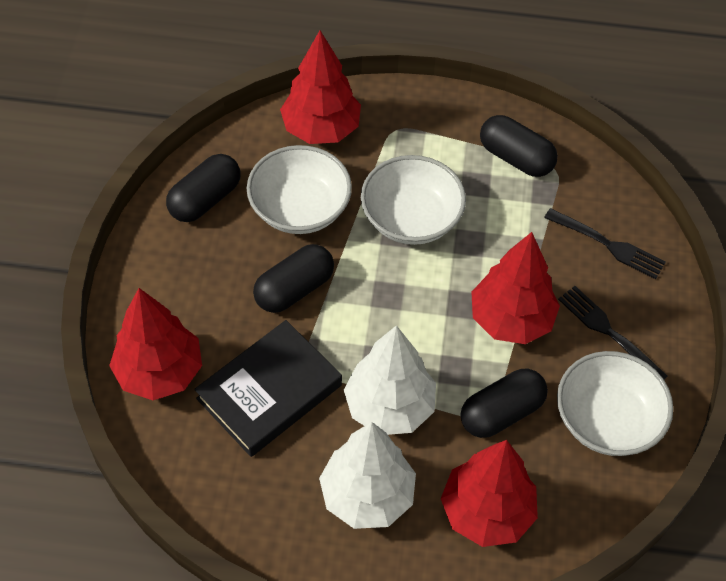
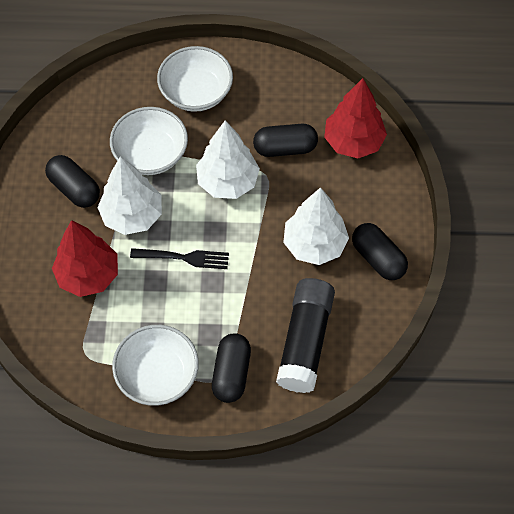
black book: 1 -> 0
black fork: 2 -> 1
black glue stick: 0 -> 1
red tree: 4 -> 2
white tree: 2 -> 3

